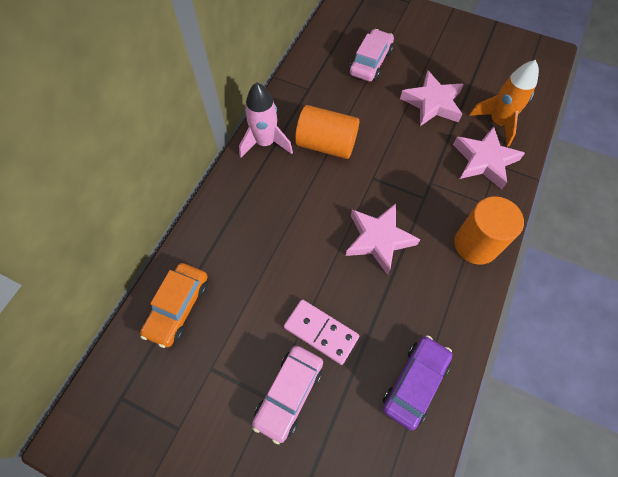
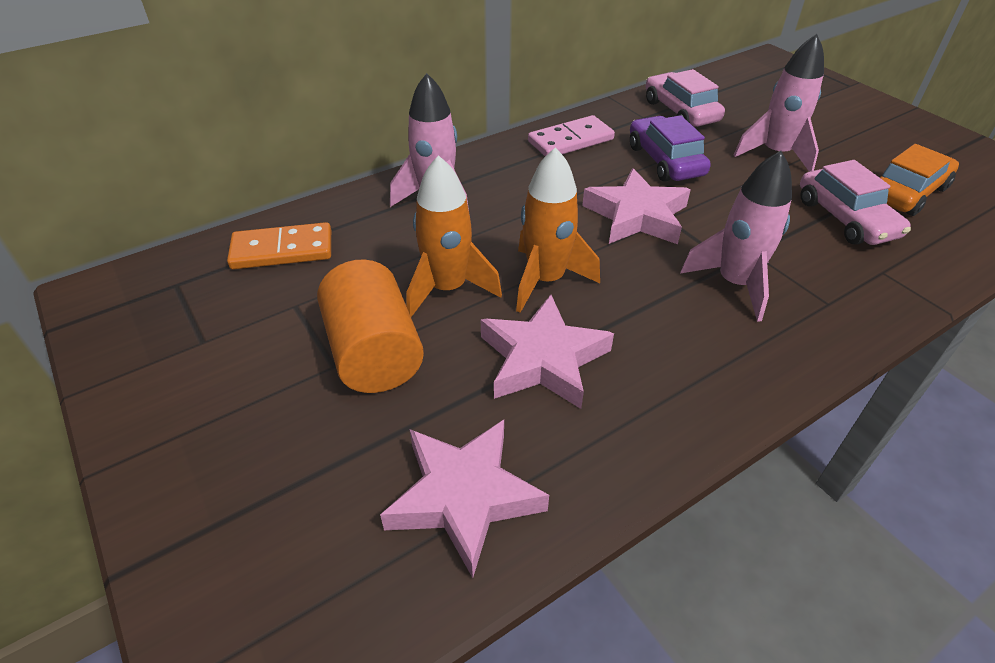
orange cylinder: 2 -> 1
orange domino: 0 -> 1
orange rocket: 1 -> 2
pink rocket: 1 -> 3

